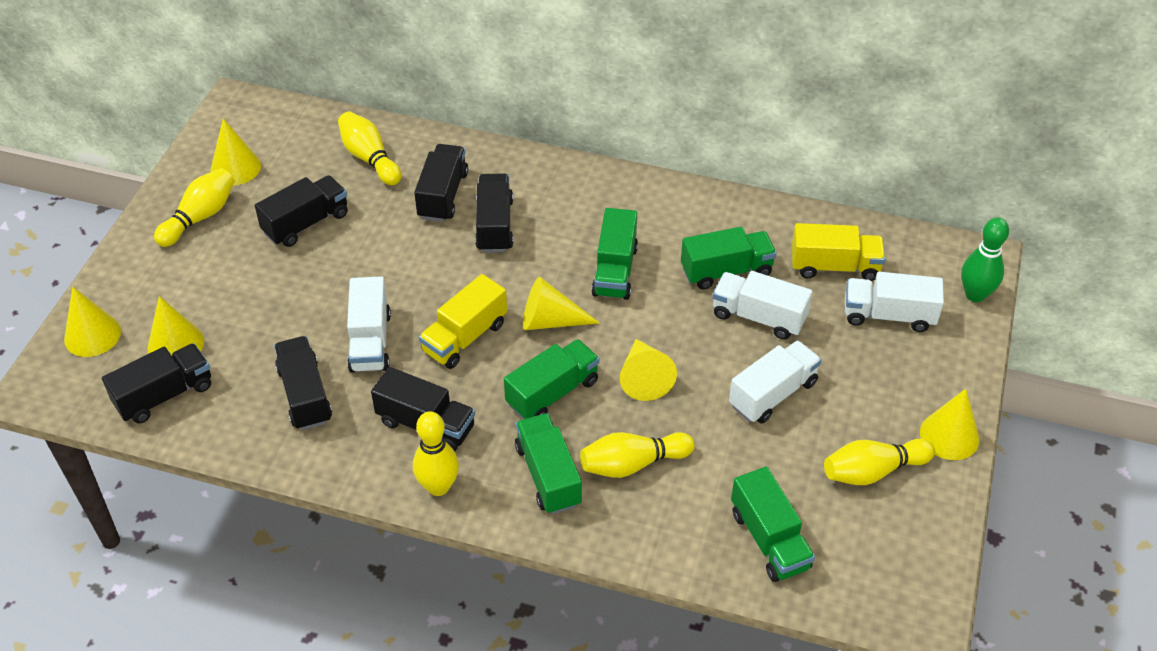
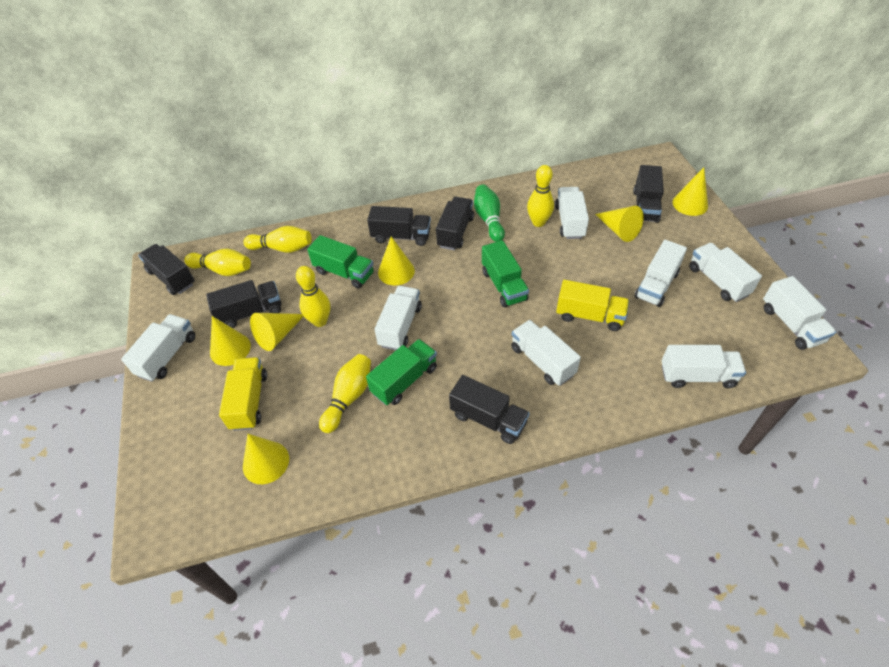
green truck: 5 -> 3
white truck: 4 -> 8

